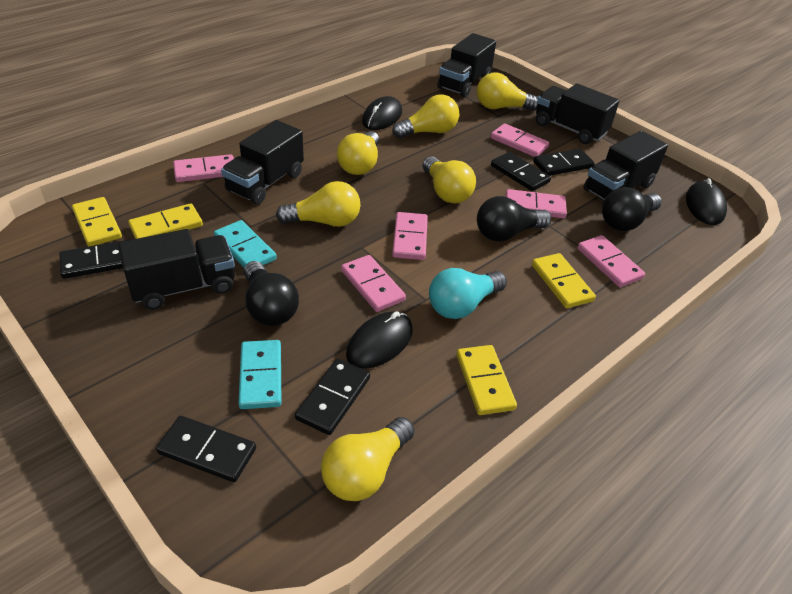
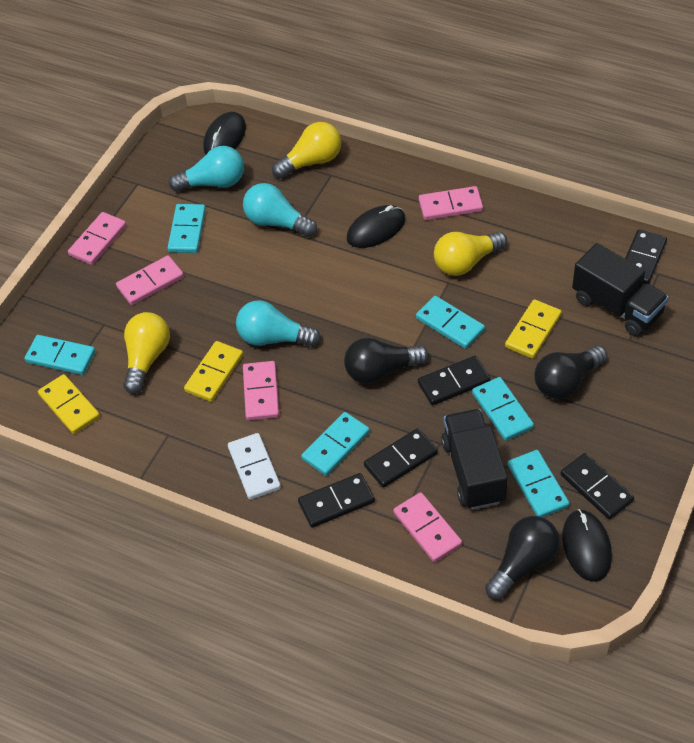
black truck: 5 -> 2
pink domino: 6 -> 5
turquoise domino: 2 -> 6
turquoise light bulb: 1 -> 3
white domino: 0 -> 1
yellow domino: 4 -> 3
yellow light bulb: 6 -> 3

